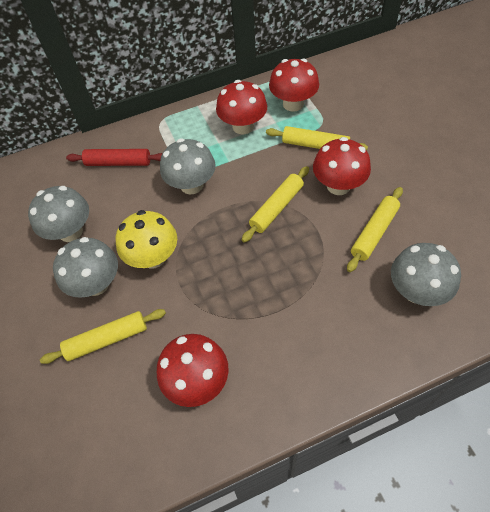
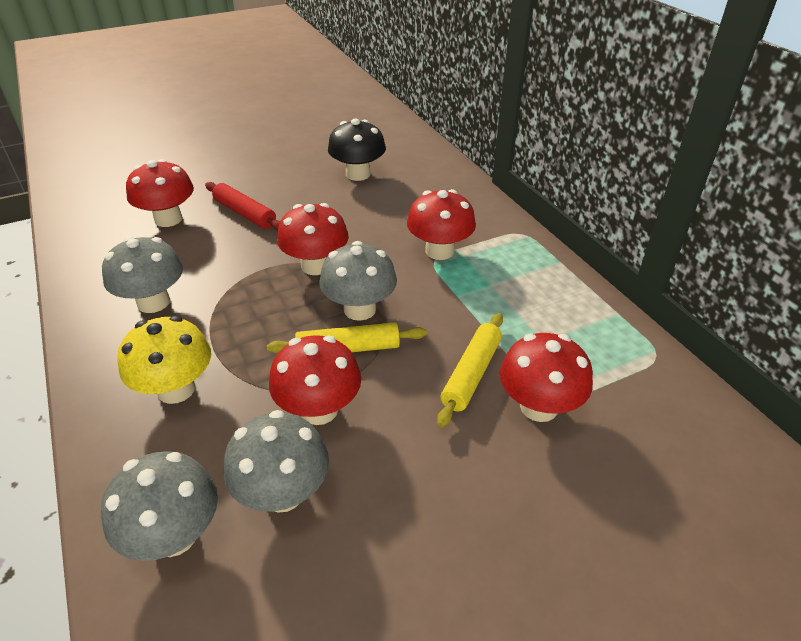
black mushroom: 0 -> 1
red mushroom: 4 -> 5
yellow rolling pin: 4 -> 2

